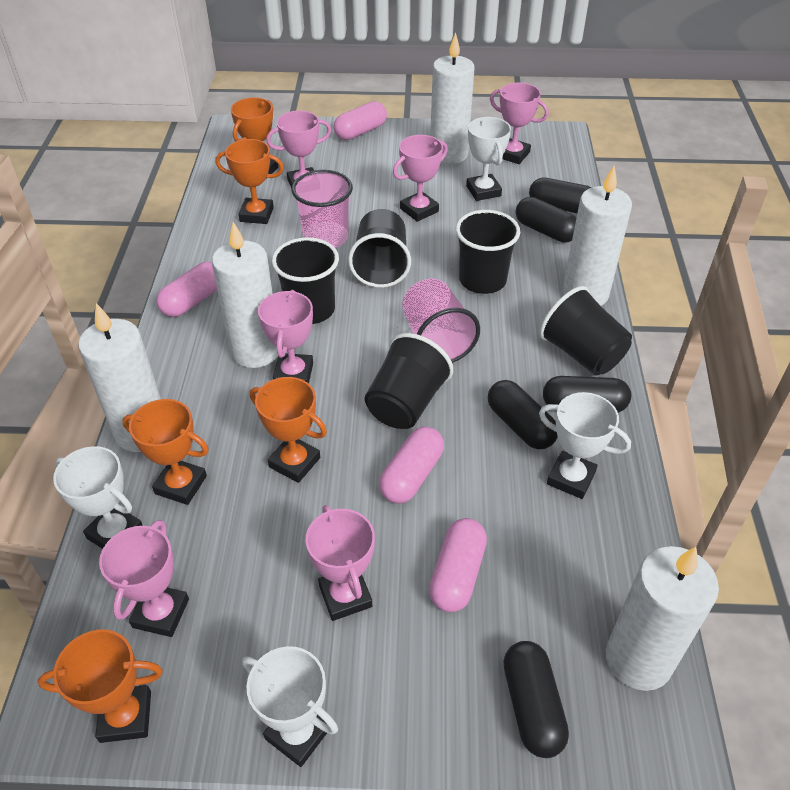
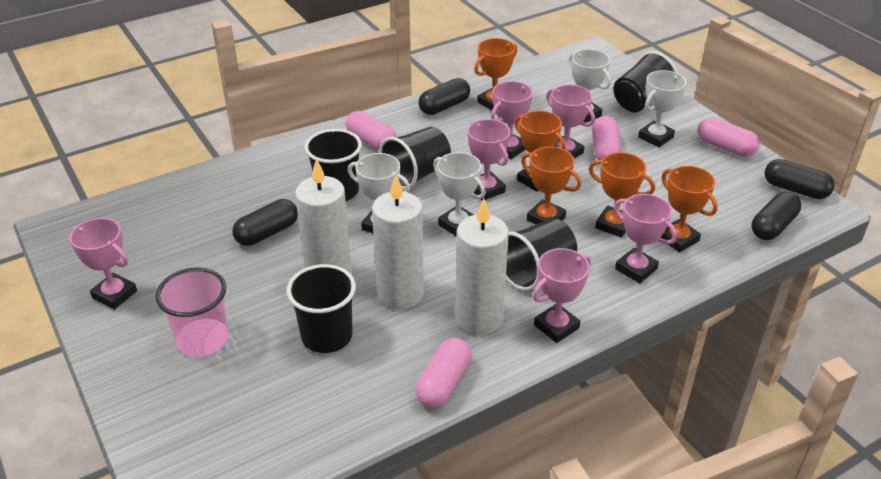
black capsule: 5 -> 4
pink cup: 2 -> 1
white candle: 5 -> 3

